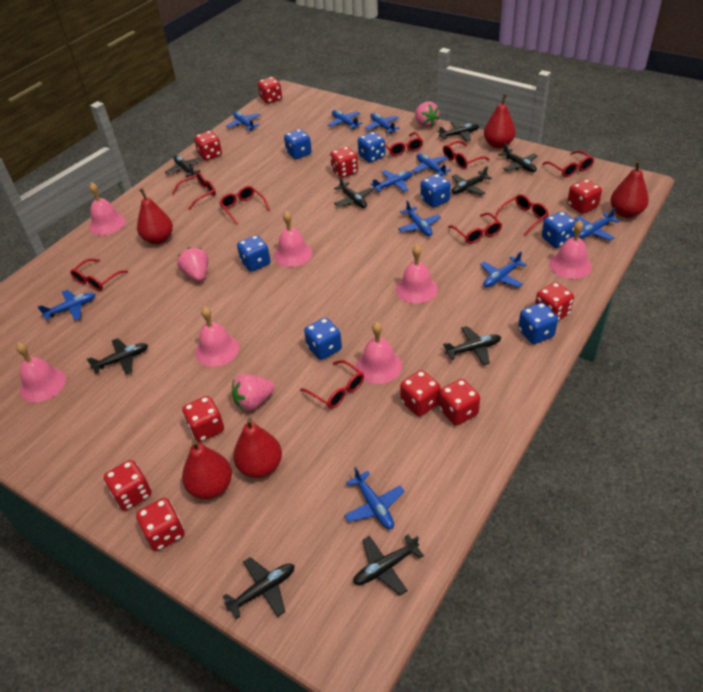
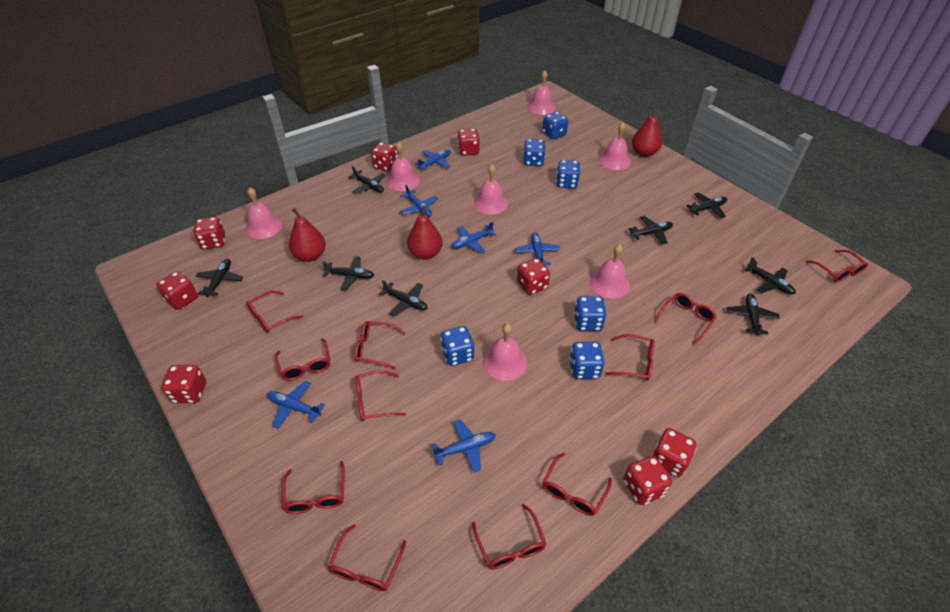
black plane: 9 -> 8
blue dice: 7 -> 6
blue plane: 10 -> 6
pink strawberry: 3 -> 0
red dice: 10 -> 8
red glasses: 9 -> 11
red pear: 5 -> 3

